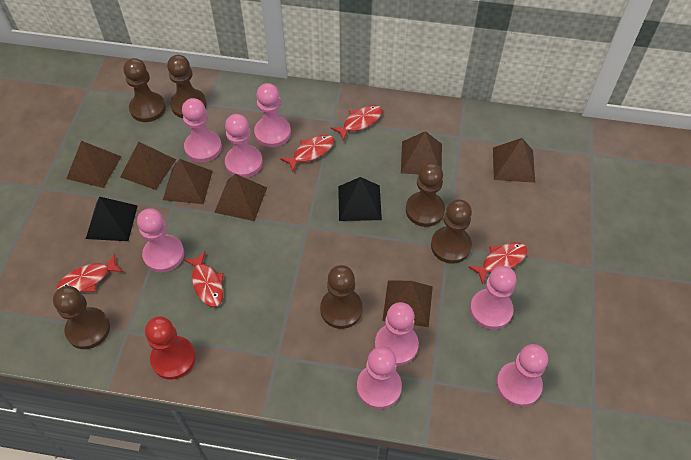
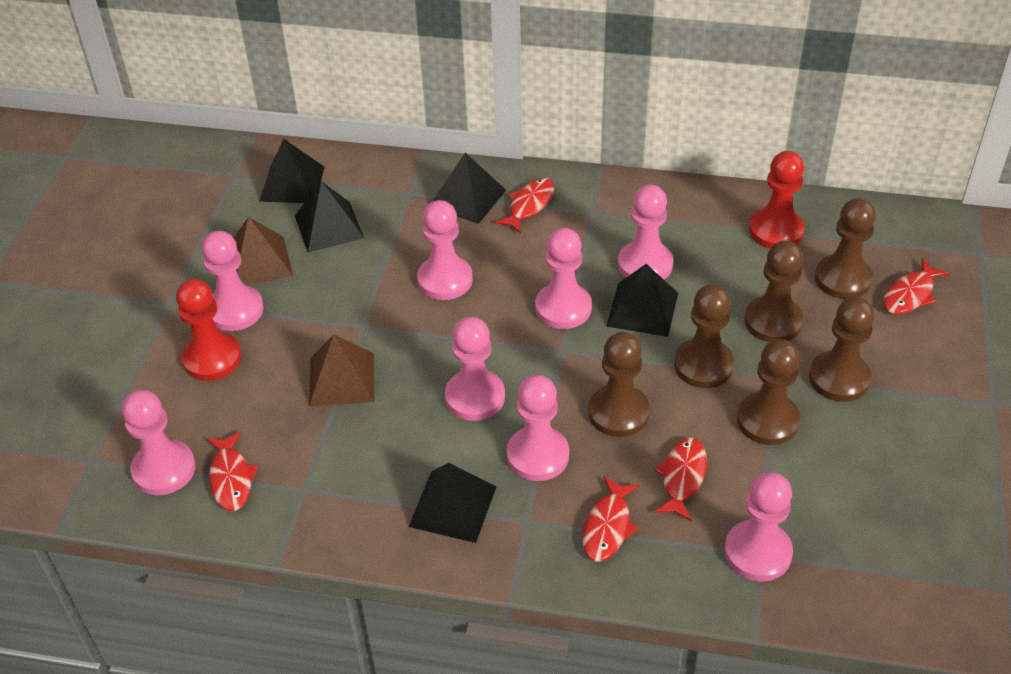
black pyramid: 2 -> 5
brown pyramid: 7 -> 2
red pawn: 1 -> 2

